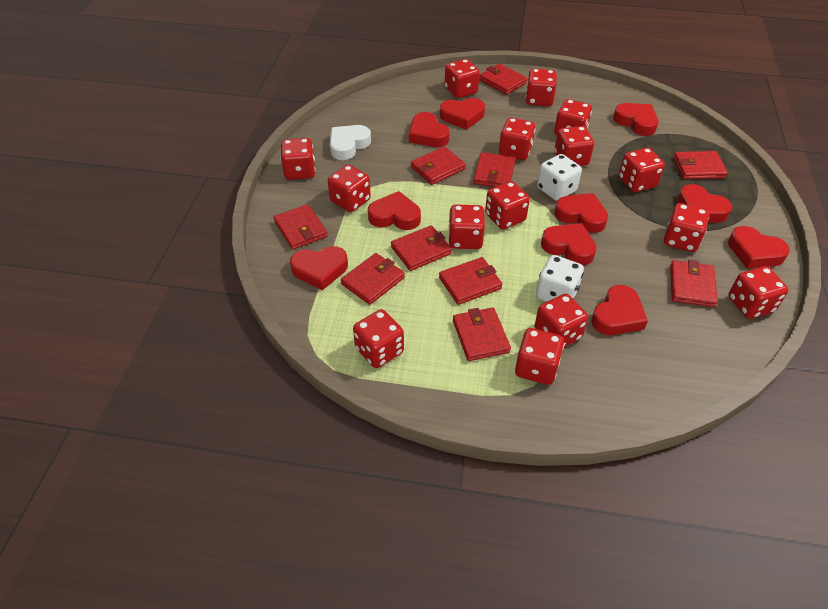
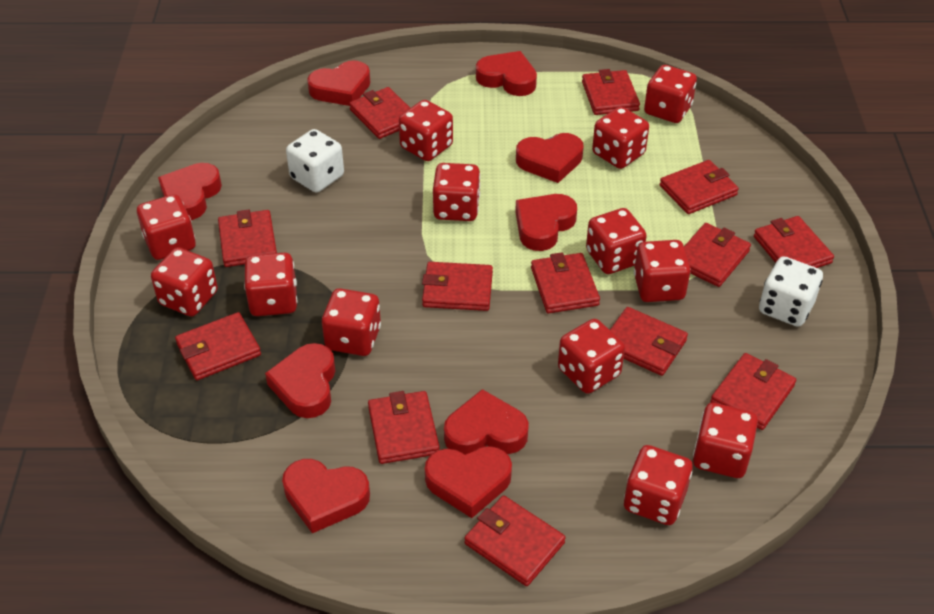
red dice: 15 -> 13
red heart: 10 -> 9
red wallet: 10 -> 13
white heart: 1 -> 0

